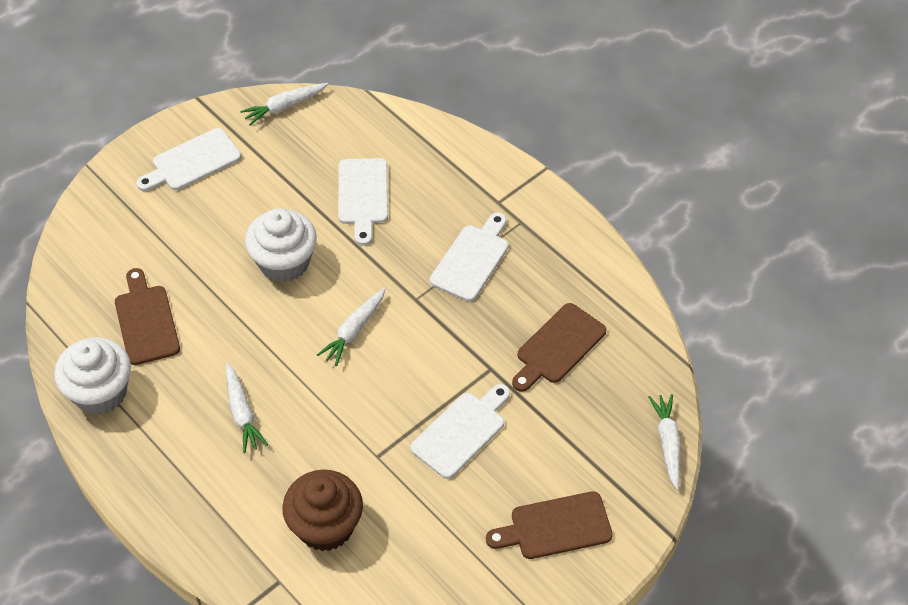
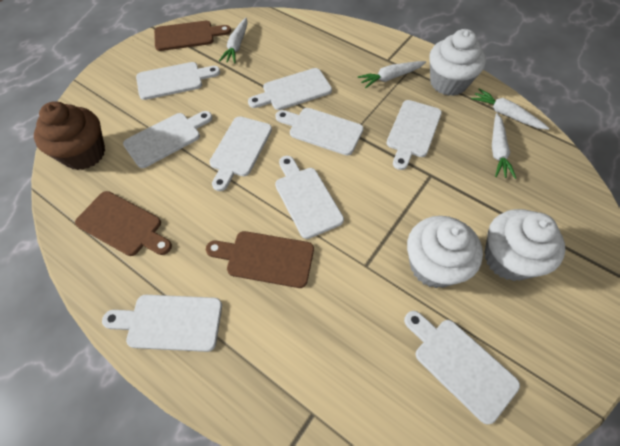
white cupcake: 2 -> 3
white cutting board: 4 -> 9

